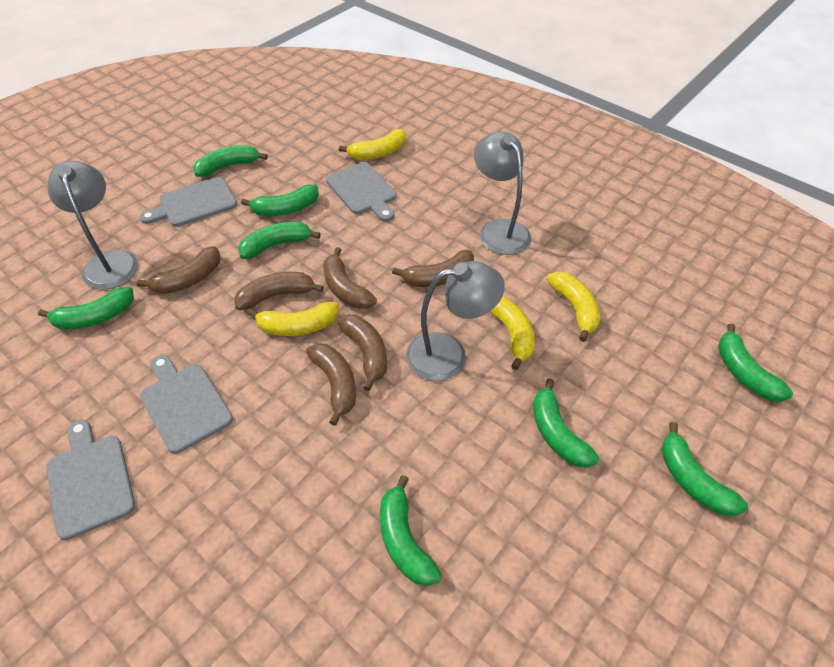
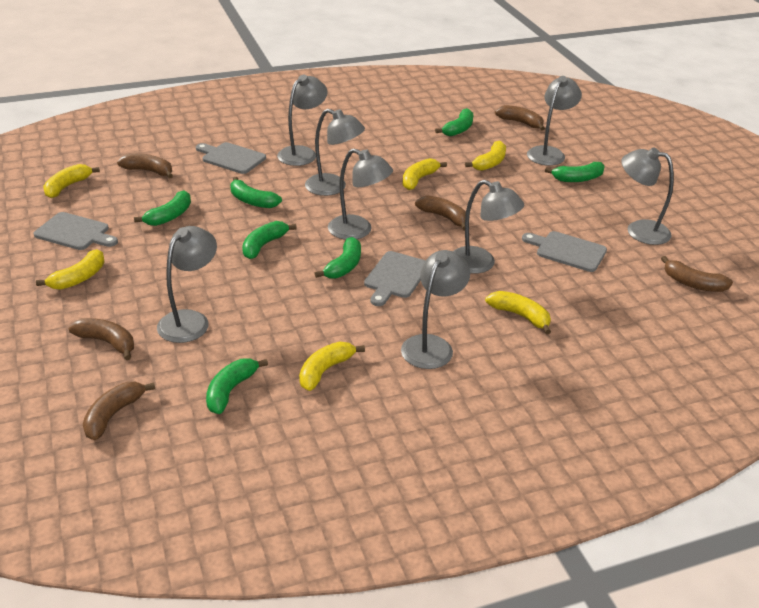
green banana: 8 -> 7
grey lamp: 3 -> 8
yellow banana: 4 -> 6

